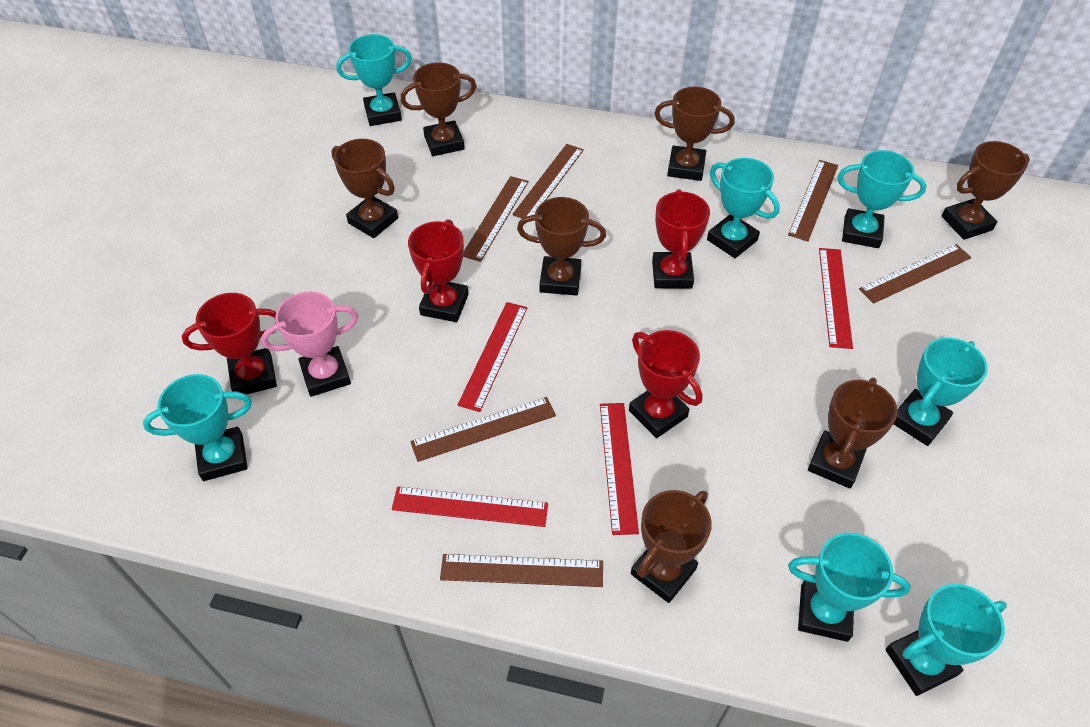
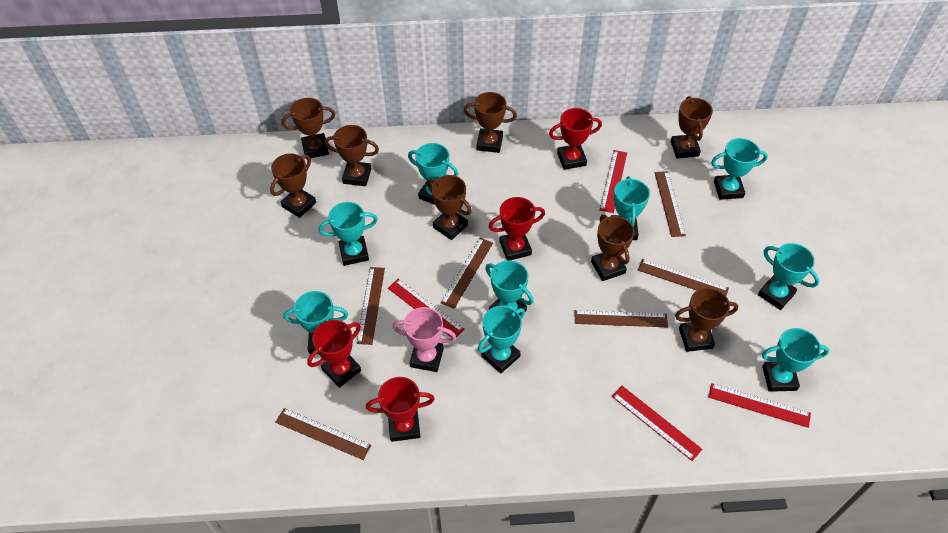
brown trophy: 7 -> 8
turquoise trophy: 7 -> 9

